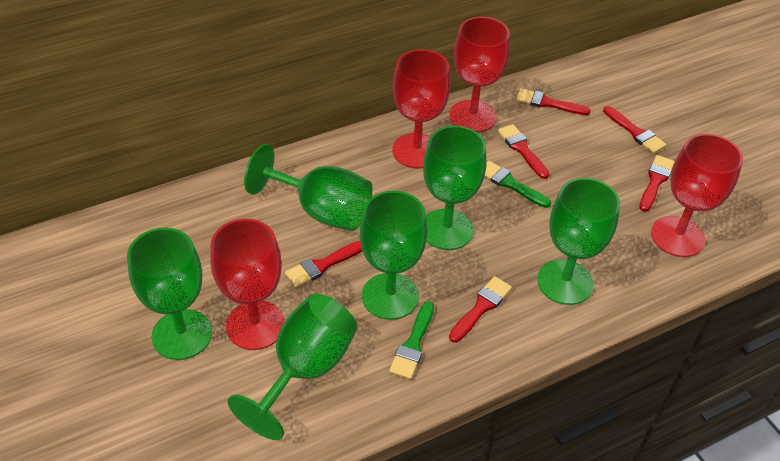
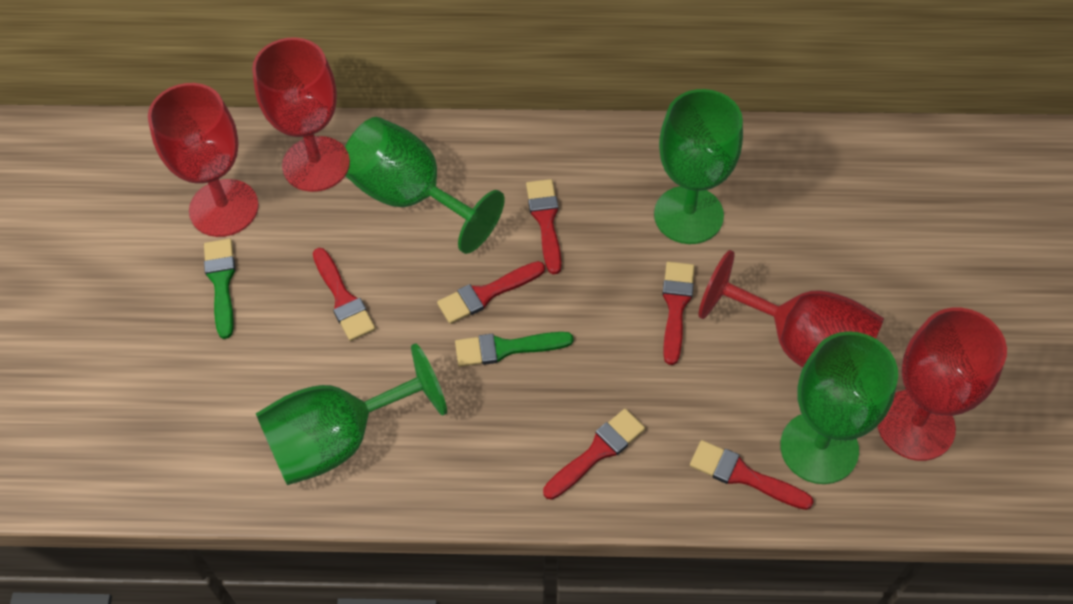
green goblet: 6 -> 4

